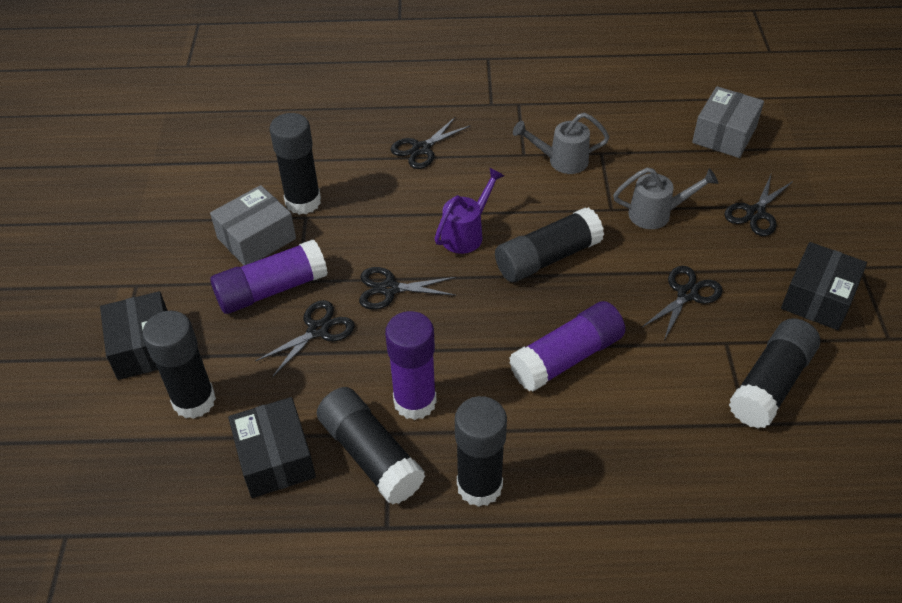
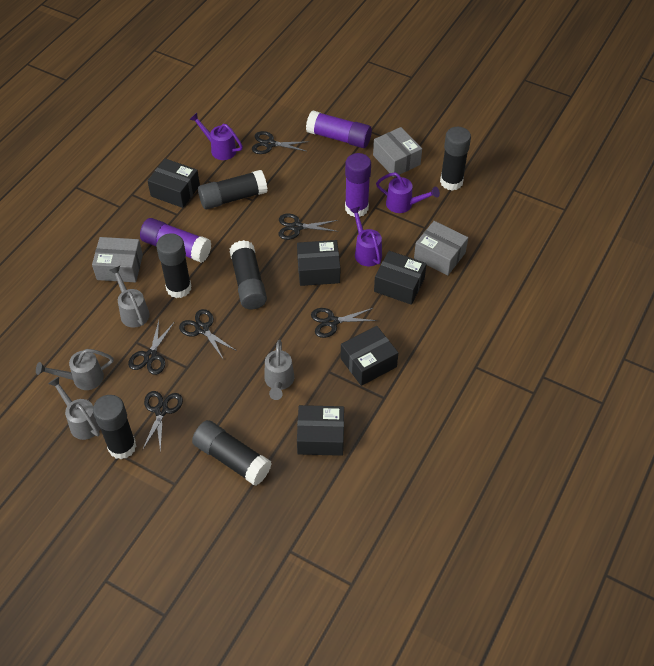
black box: 3 -> 5
black scissors: 5 -> 6
grey box: 2 -> 3
grey watering can: 2 -> 4
purple watering can: 1 -> 3

